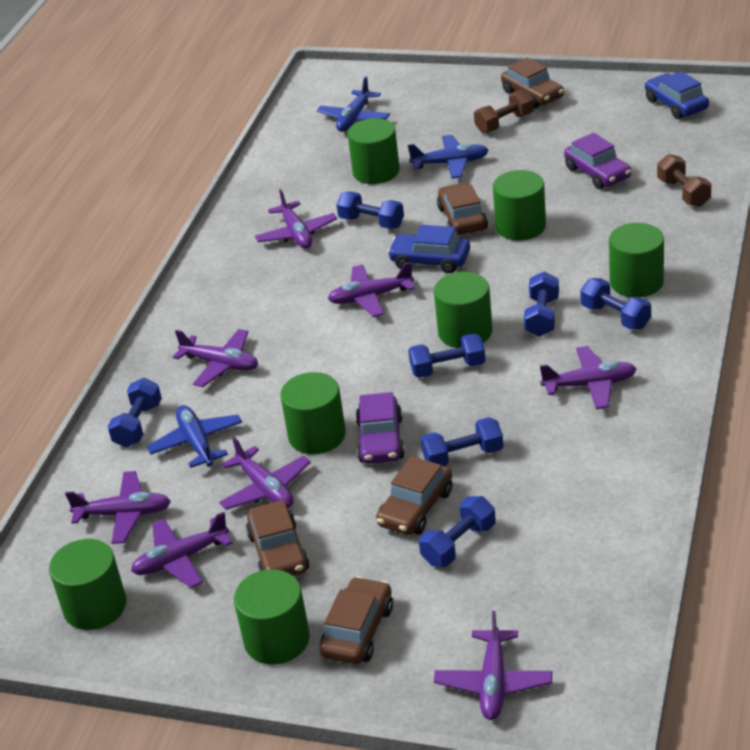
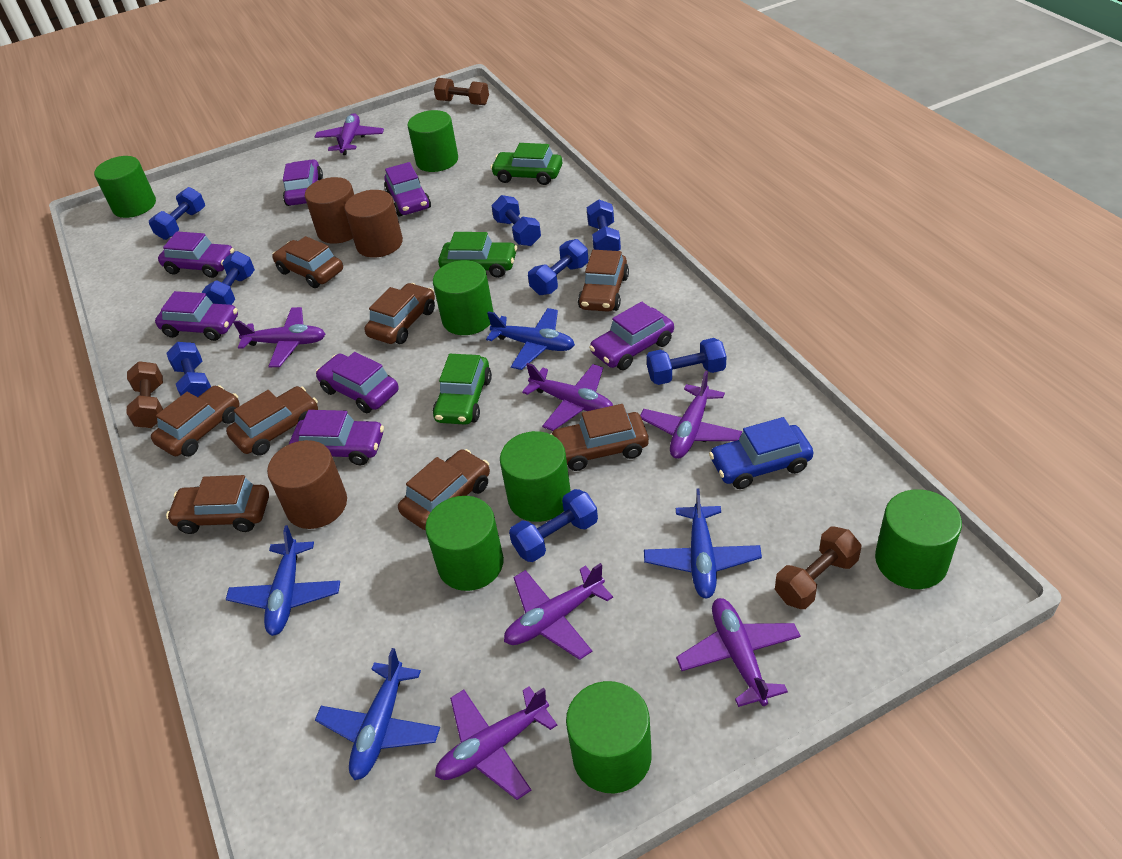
blue car: 2 -> 1
blue dumbbell: 7 -> 8
blue plane: 3 -> 4
brown car: 5 -> 8
brown cylinder: 0 -> 3
brown dumbbell: 2 -> 3
green car: 0 -> 3
purple car: 2 -> 7
purple plane: 8 -> 7

